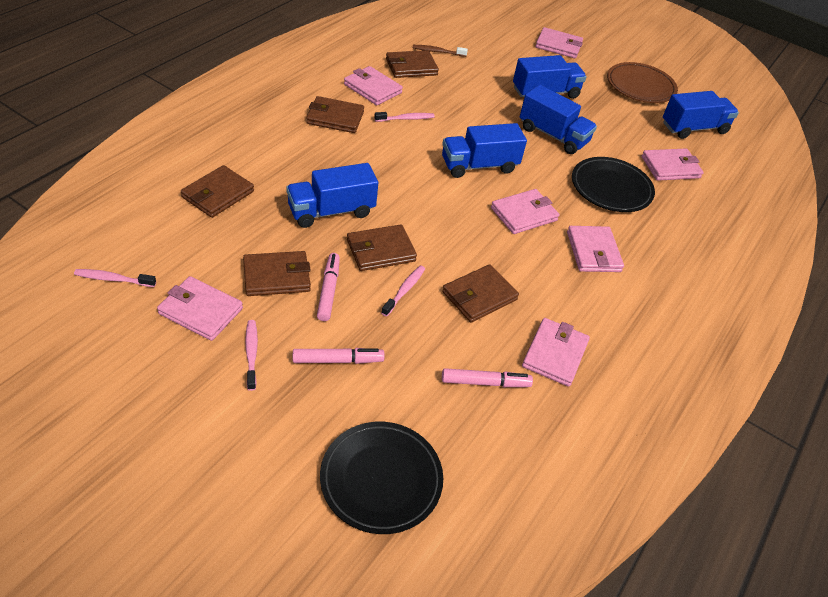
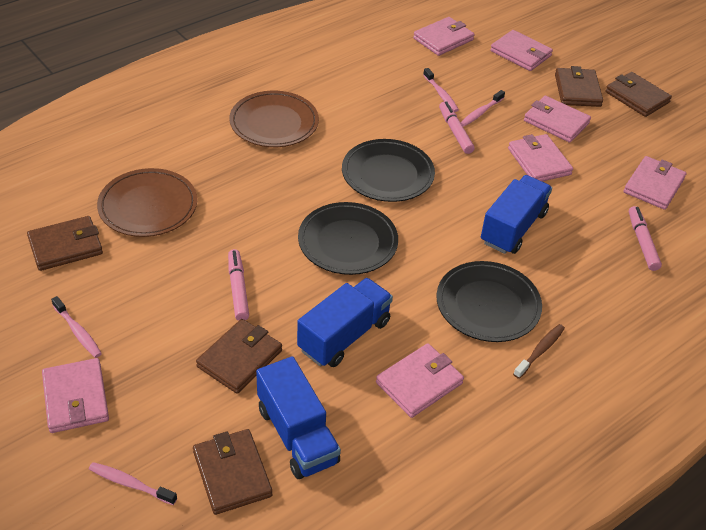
black plate: 2 -> 3
blue truck: 5 -> 3
brown plate: 1 -> 2
brown wallet: 6 -> 5

